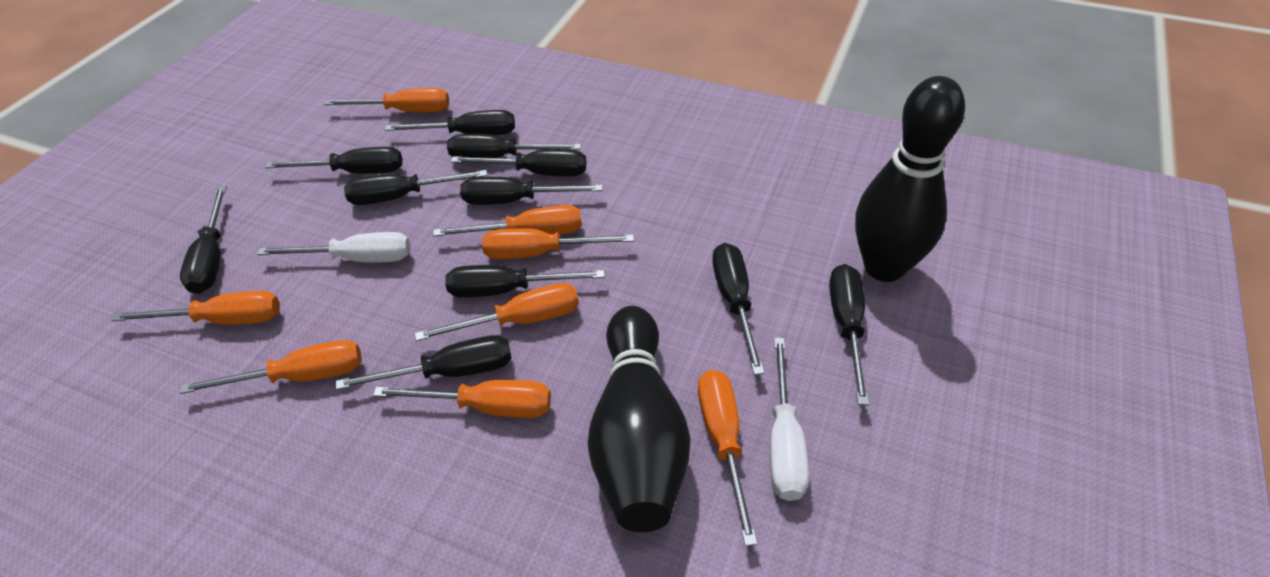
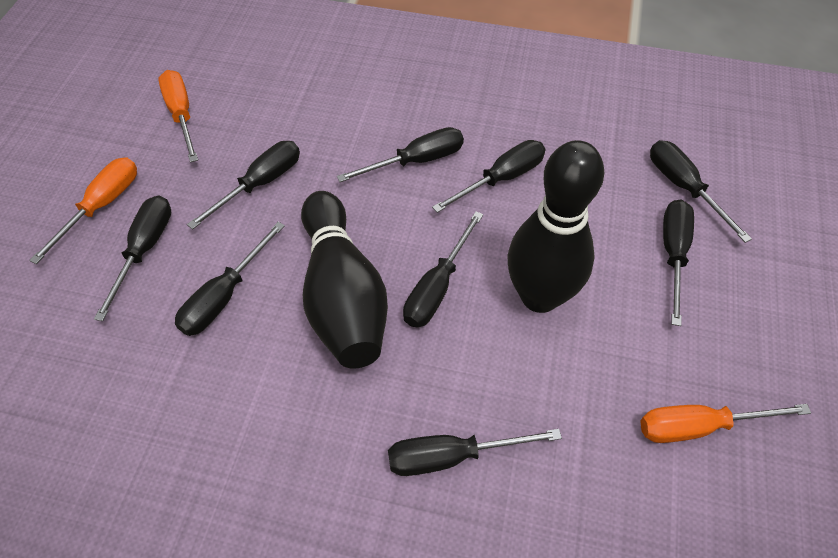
black screwdriver: 11 -> 9
orange screwdriver: 8 -> 3
white screwdriver: 2 -> 0

